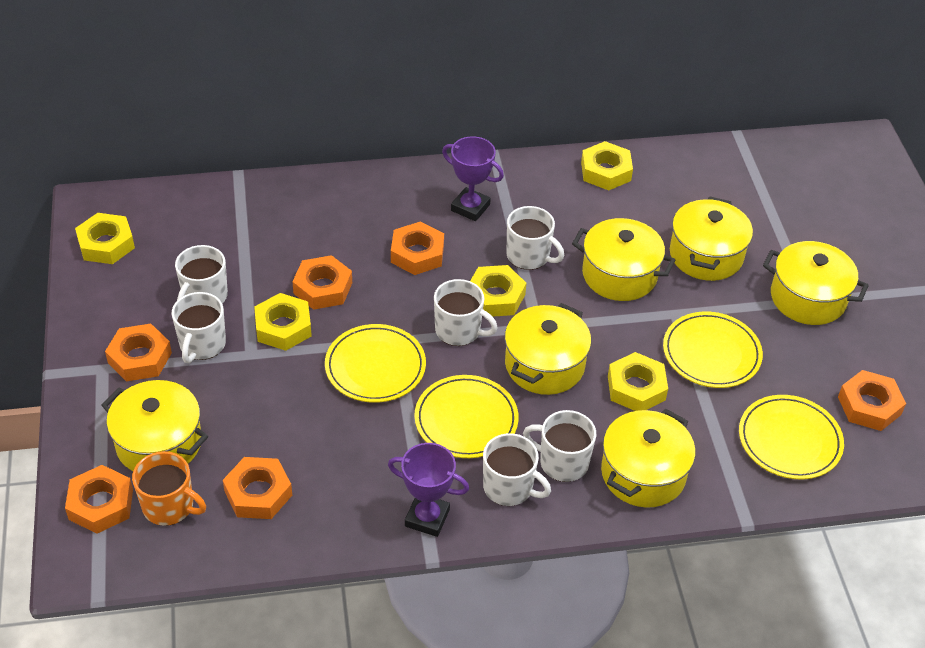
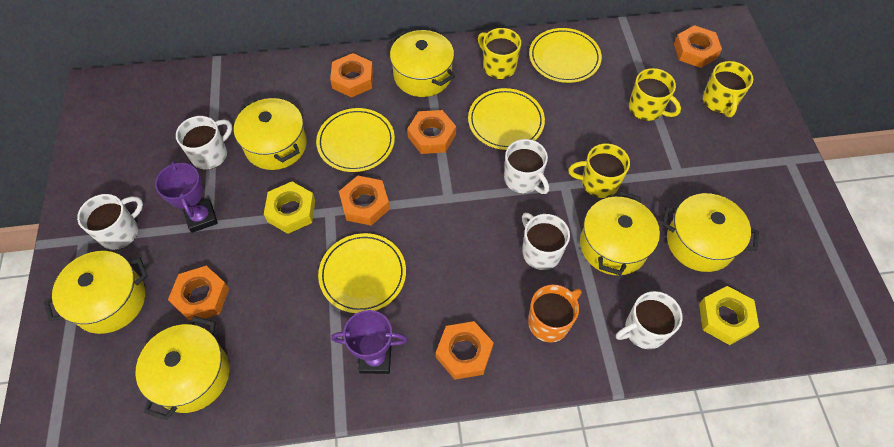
white mug: 6 -> 5
yellow mug: 0 -> 4
yellow nut: 5 -> 2

